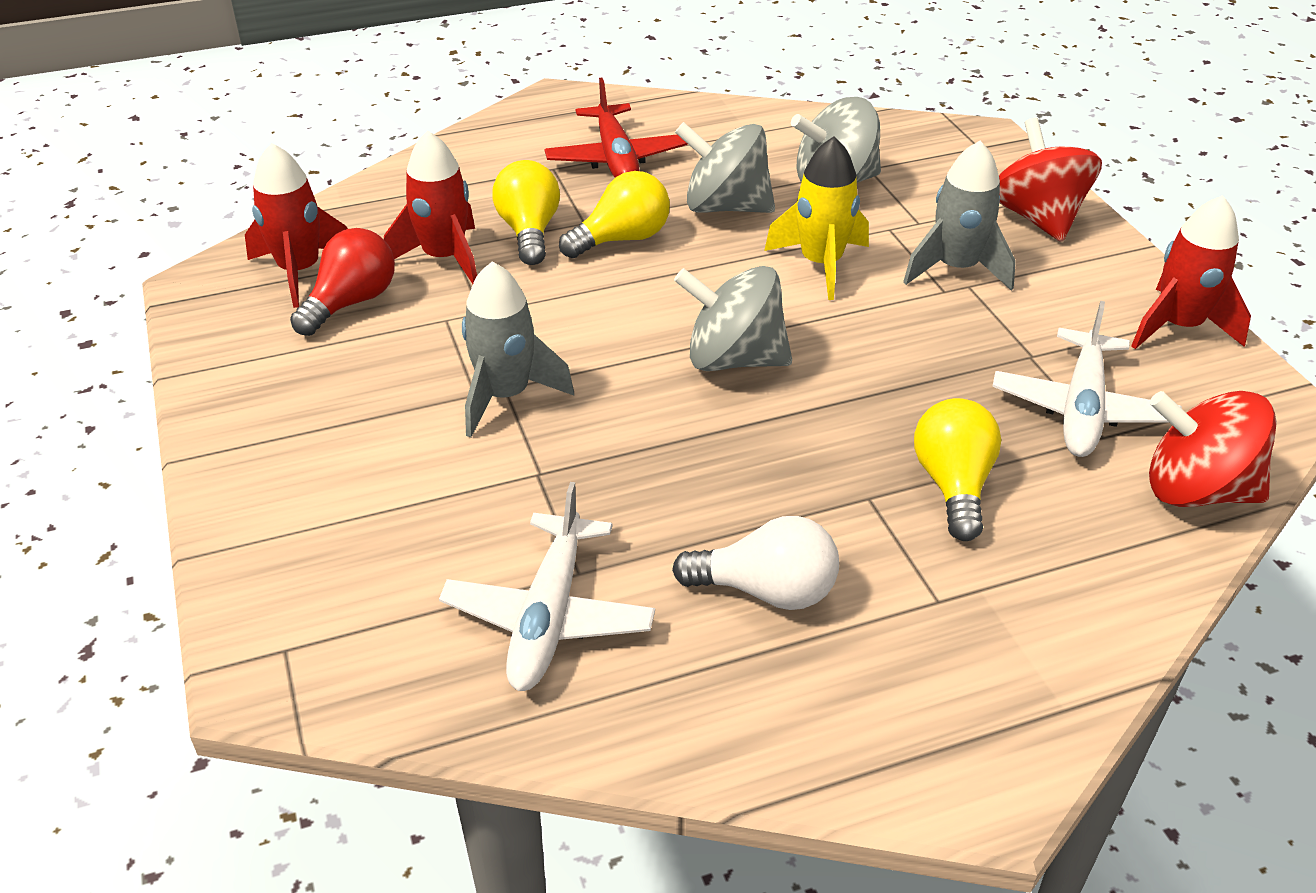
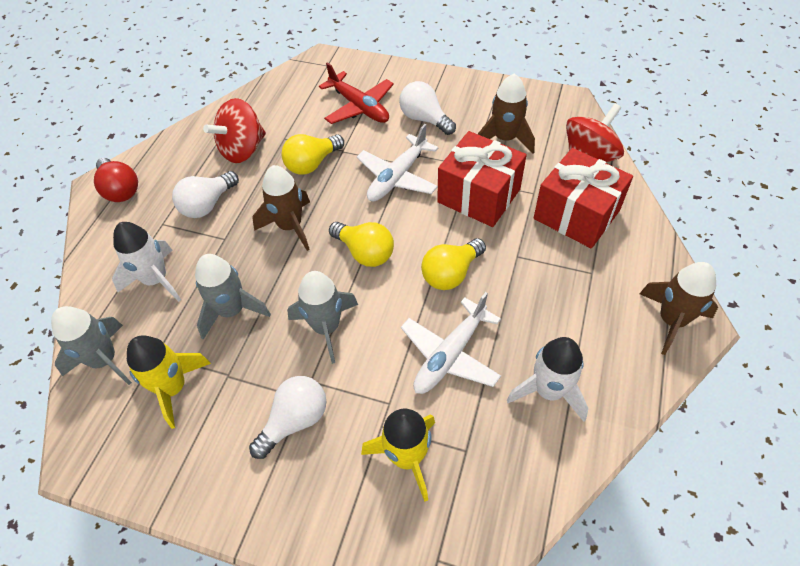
brown rocket: 0 -> 3
grey rocket: 2 -> 3
grey spinning top: 3 -> 0
red gift: 0 -> 2
red rocket: 3 -> 0
white light bulb: 1 -> 3
white rocket: 0 -> 2
yellow rocket: 1 -> 2

